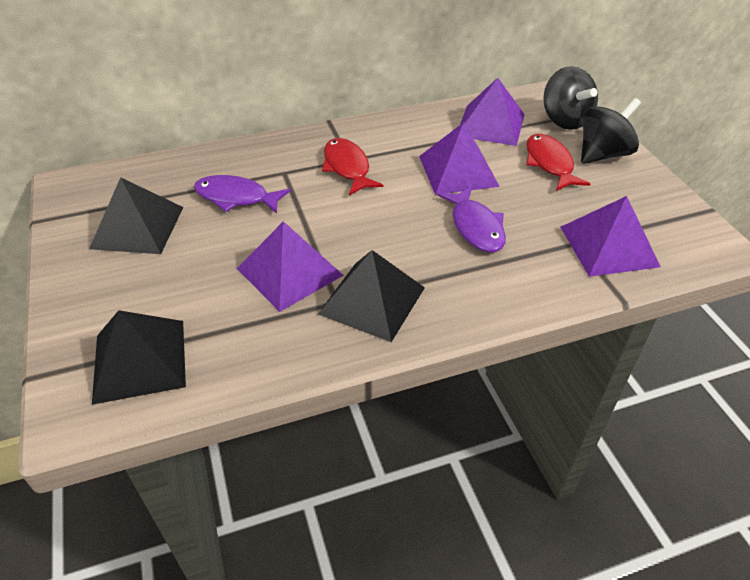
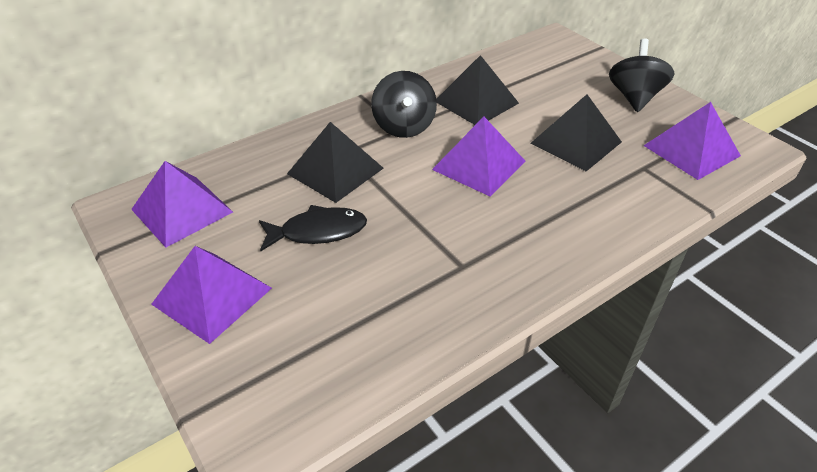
black fish: 0 -> 1
purple fish: 2 -> 0
red fish: 2 -> 0

